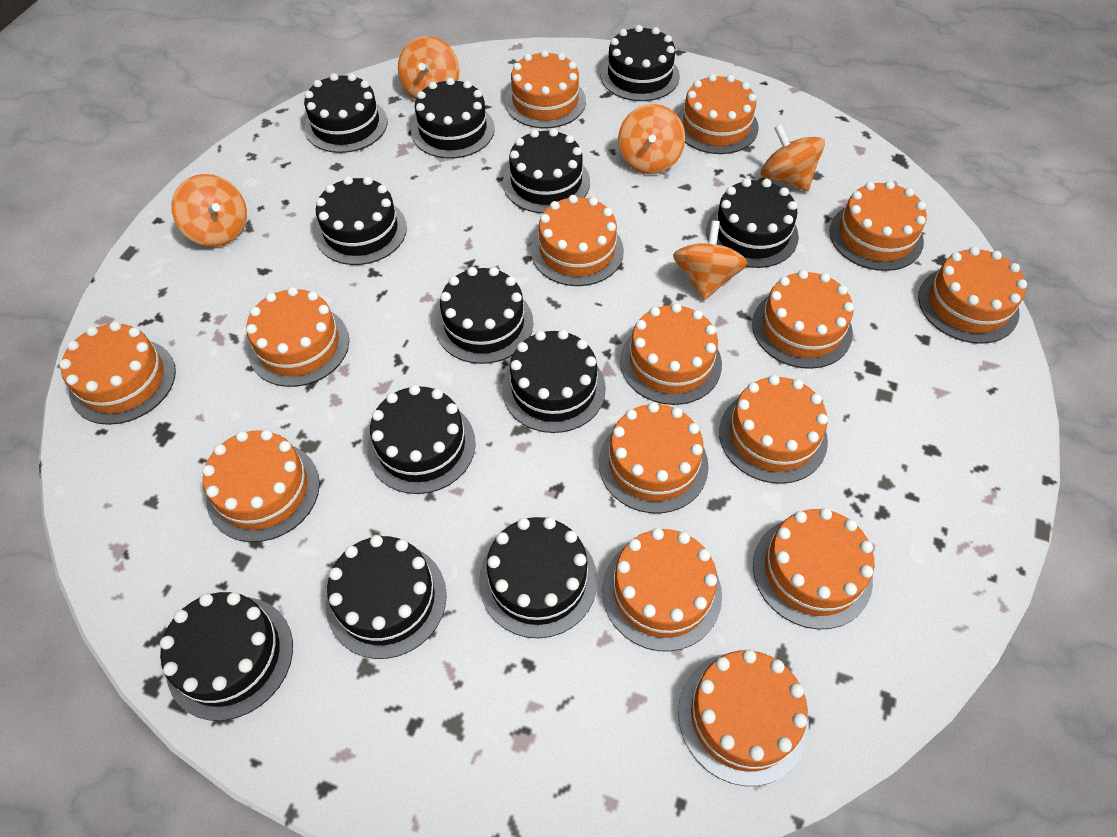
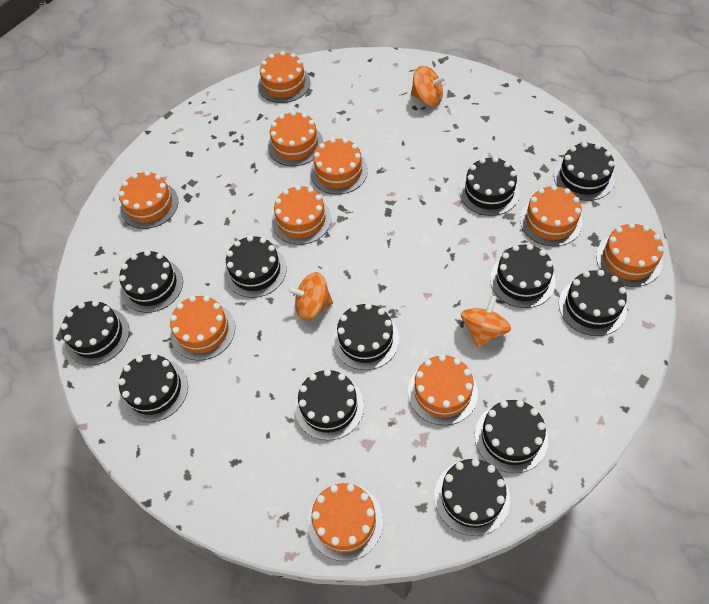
orange cake: 15 -> 10
orange spinning top: 5 -> 3

